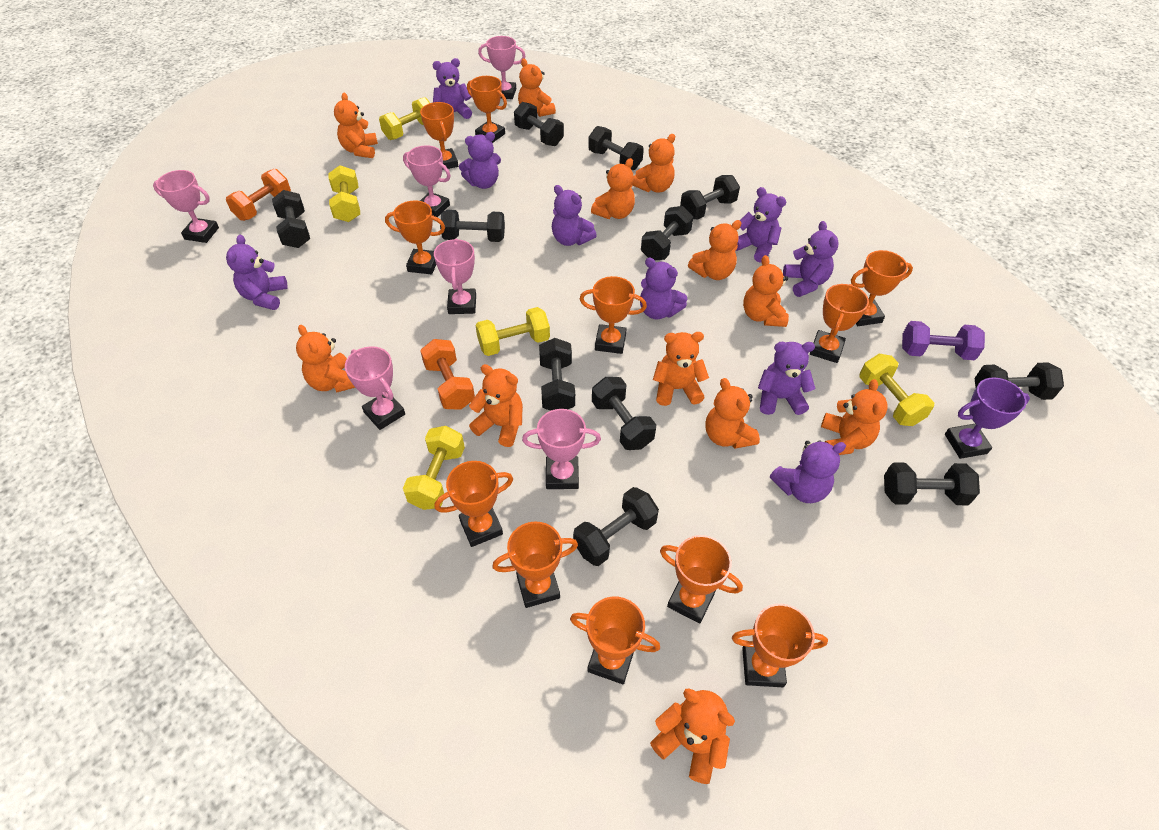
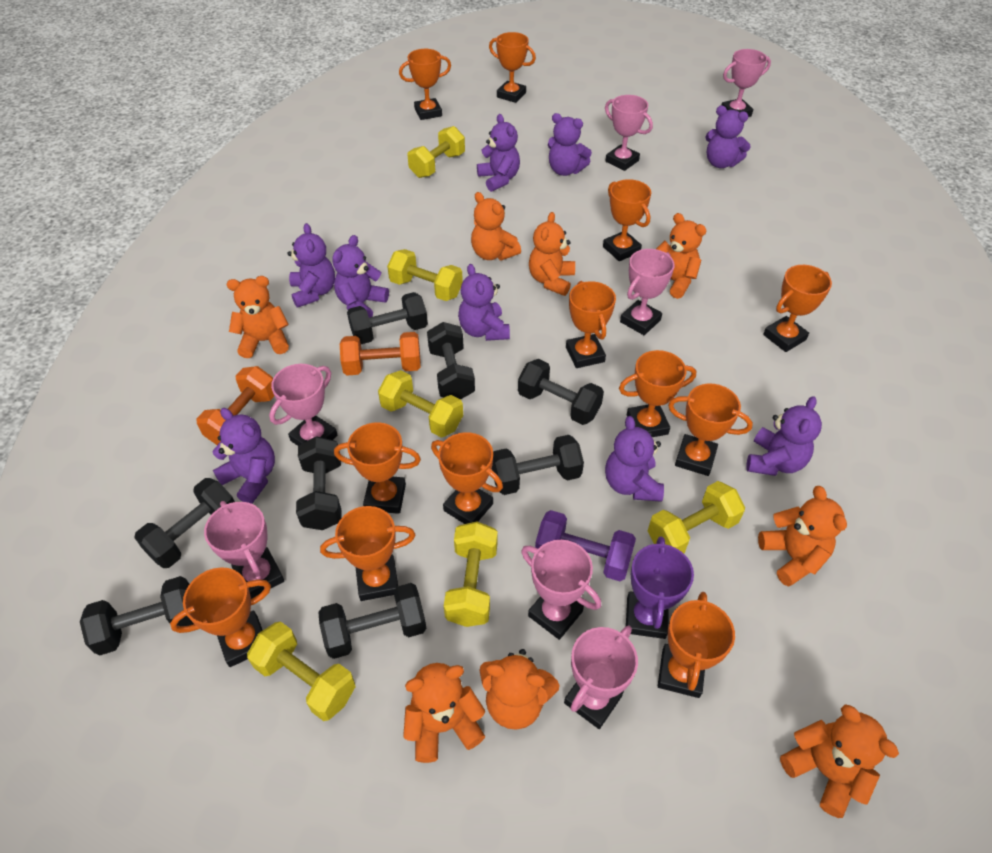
black dumbbell: 11 -> 8
orange teddy bear: 12 -> 8
orange trophy: 11 -> 12
pink trophy: 6 -> 7
yellow dumbbell: 5 -> 6

